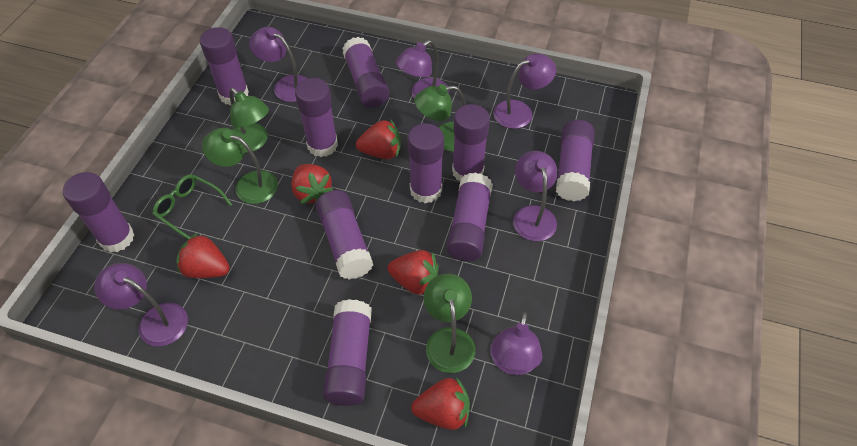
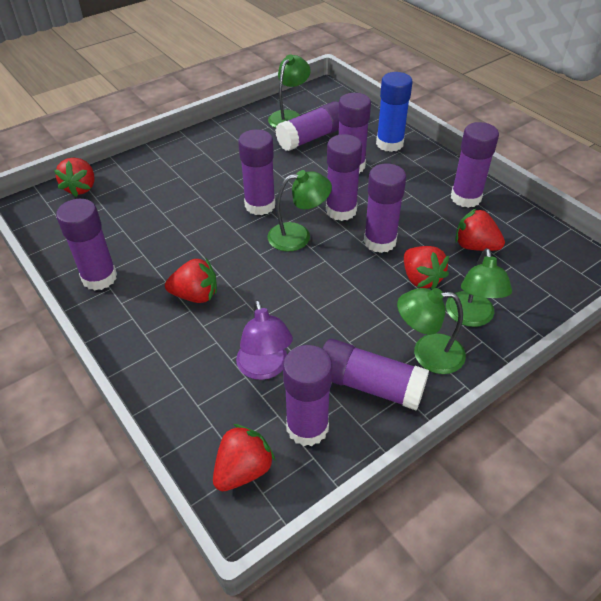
blue glue stick: 0 -> 1
green glasses: 1 -> 0
purple glue stick: 10 -> 9
purple lamp: 6 -> 1

